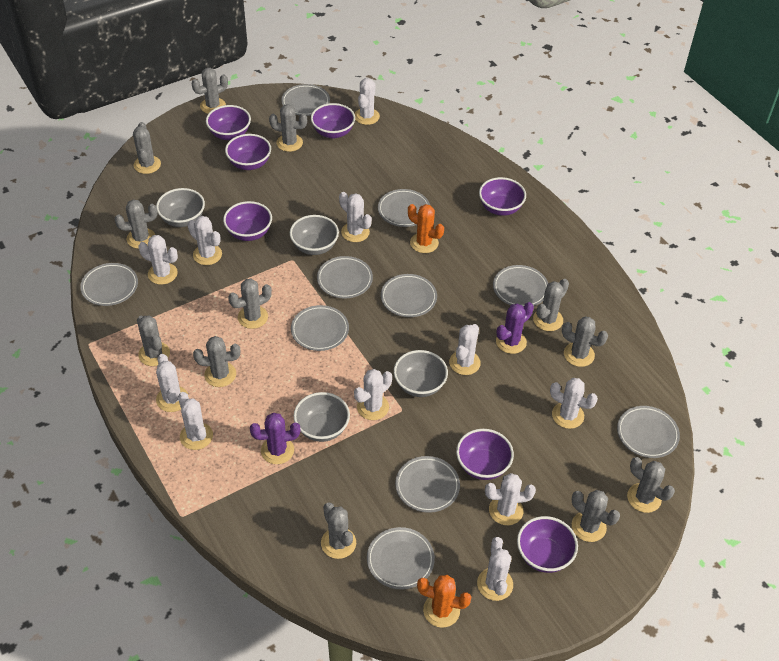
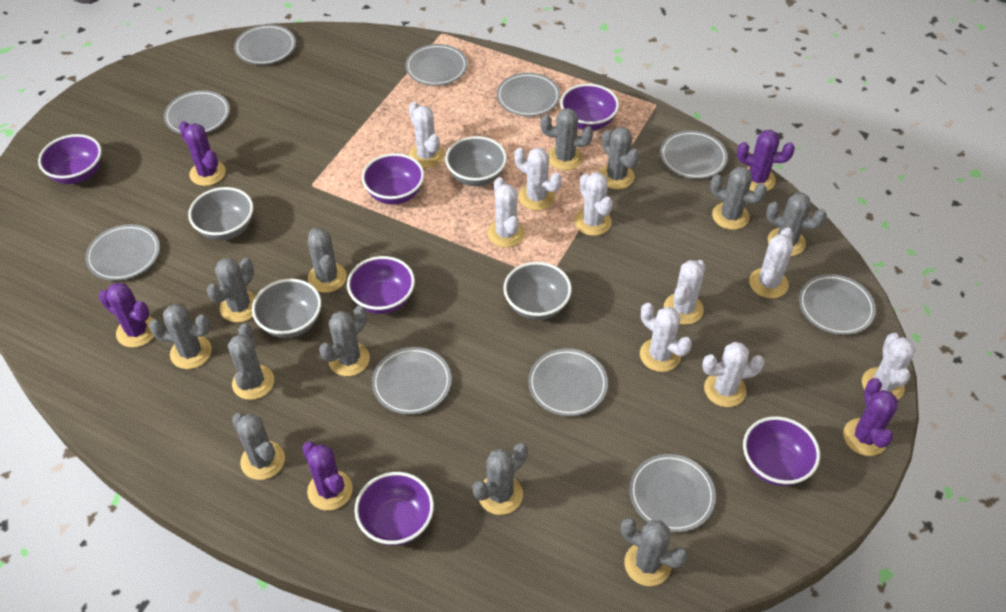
orange cactus: 2 -> 0
purple bowl: 7 -> 6
purple cactus: 2 -> 5
white cactus: 11 -> 9

